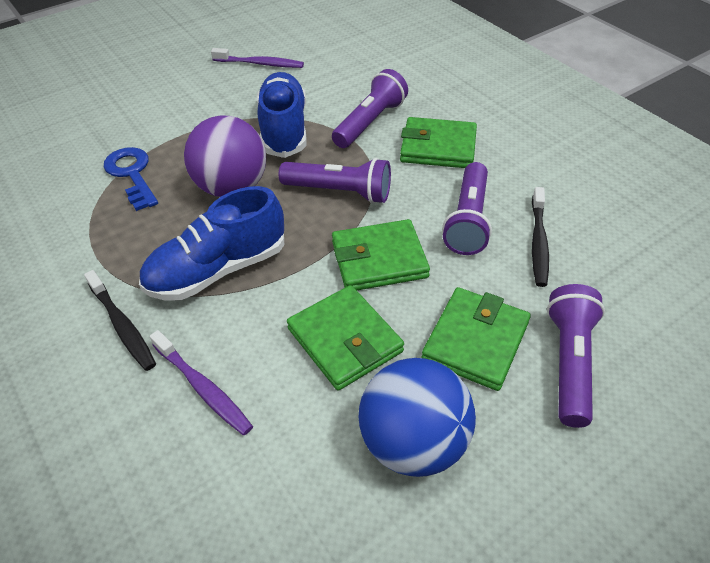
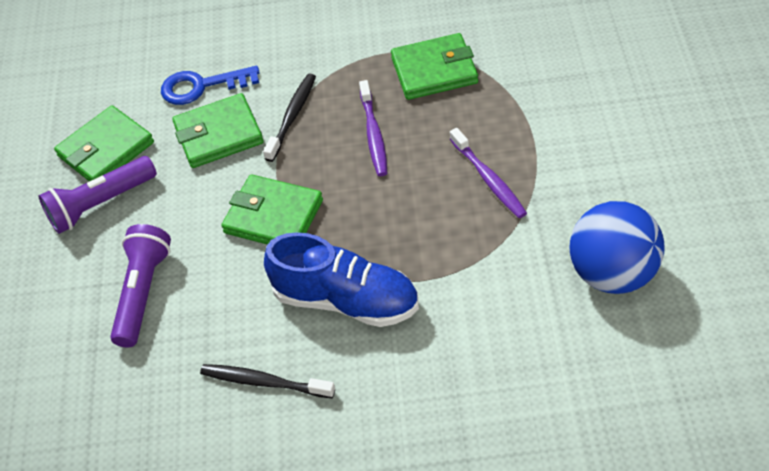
blue shoe: 2 -> 1
purple ball: 1 -> 0
purple flashlight: 4 -> 2

